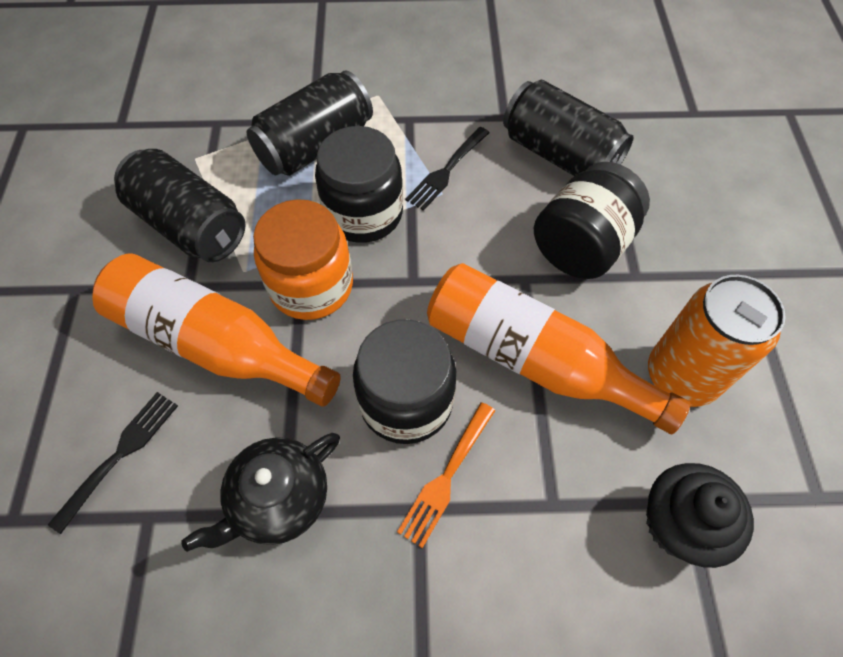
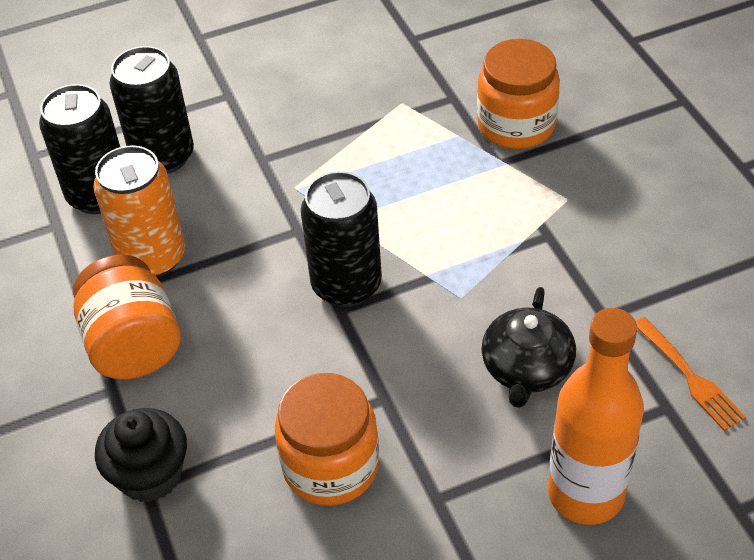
black fork: 2 -> 0
black jar: 3 -> 0
orange bottle: 2 -> 1
orange jar: 1 -> 3

